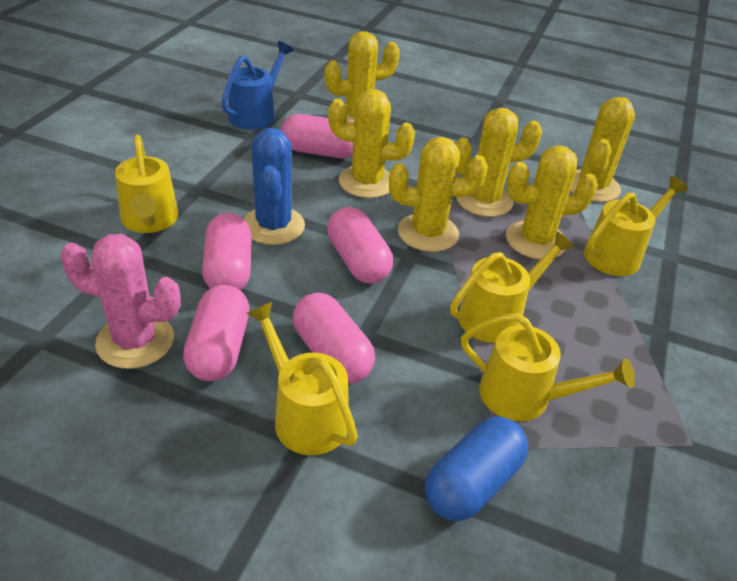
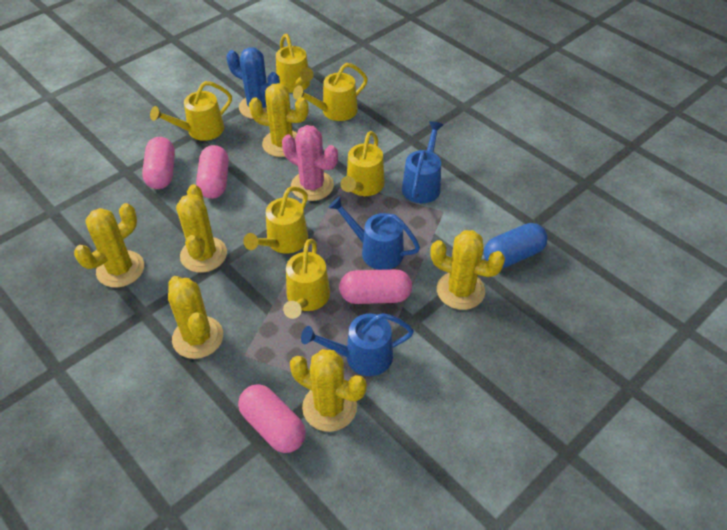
blue watering can: 1 -> 3
pink capsule: 5 -> 4
yellow watering can: 5 -> 6

